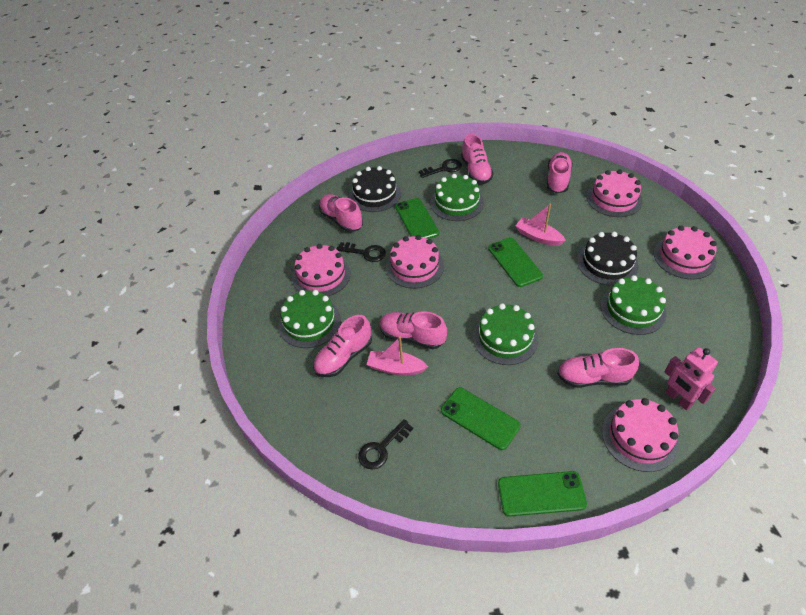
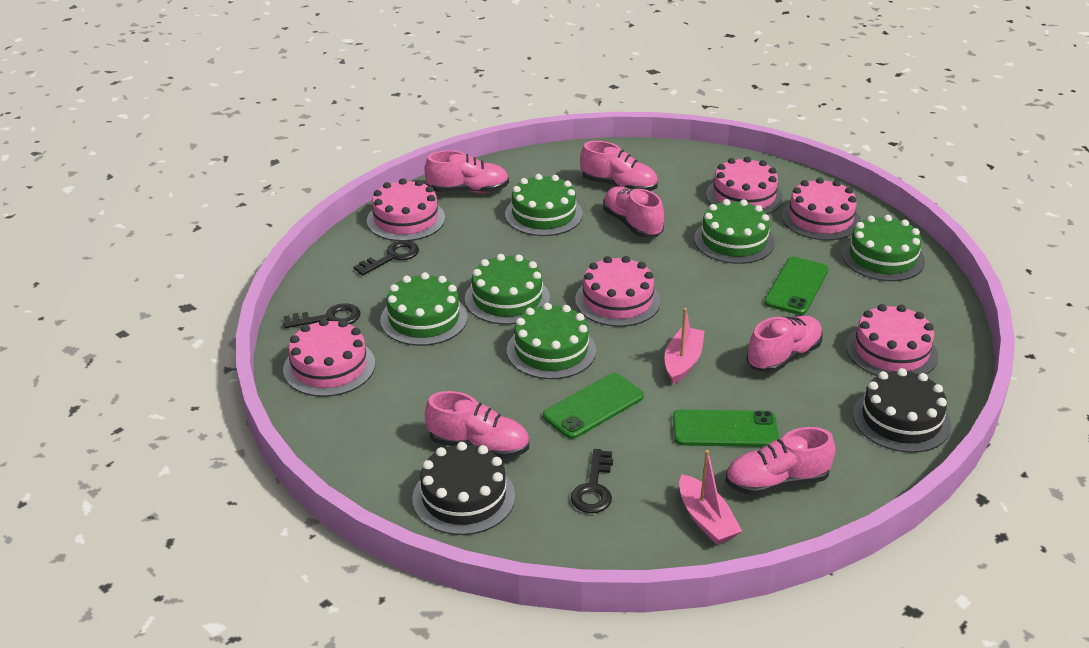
green cake: 4 -> 6
green phone: 4 -> 3
pink cake: 5 -> 6
pink robot: 1 -> 0

